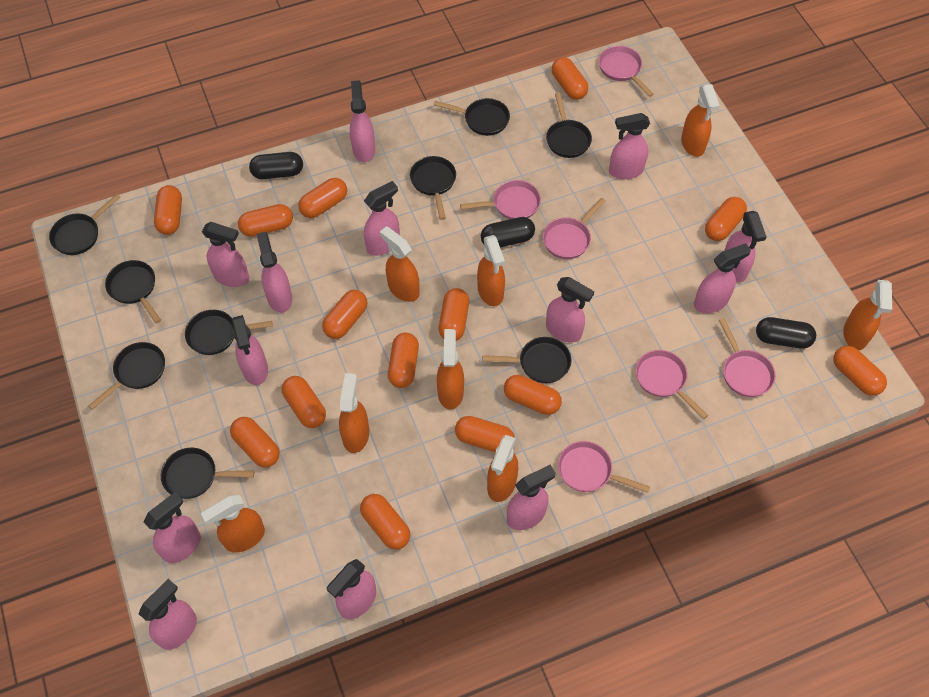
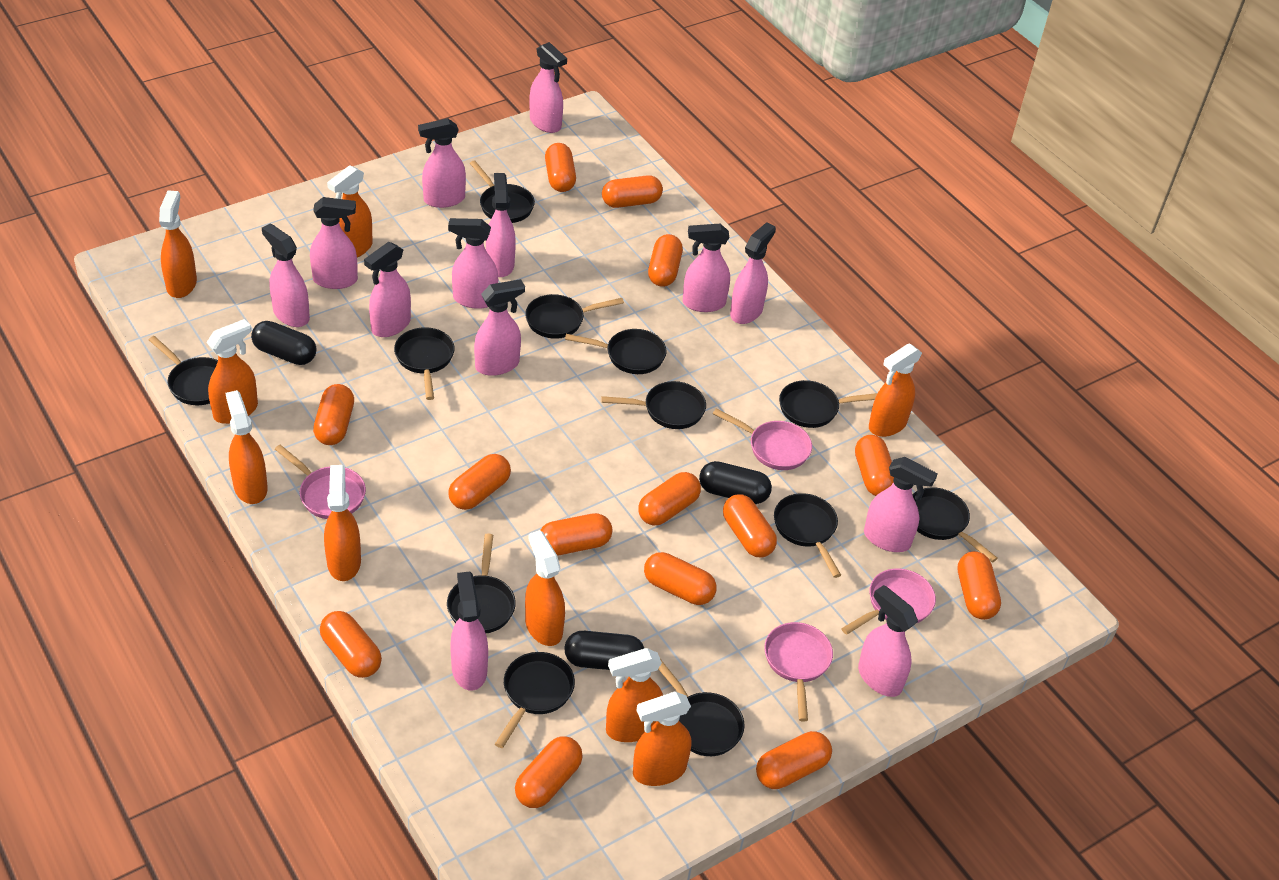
black pan: 9 -> 12
orange spray bottle: 8 -> 9
pink pan: 6 -> 4

